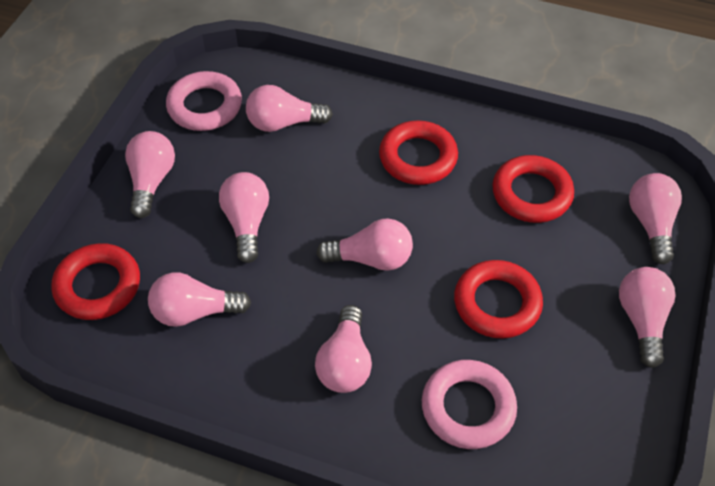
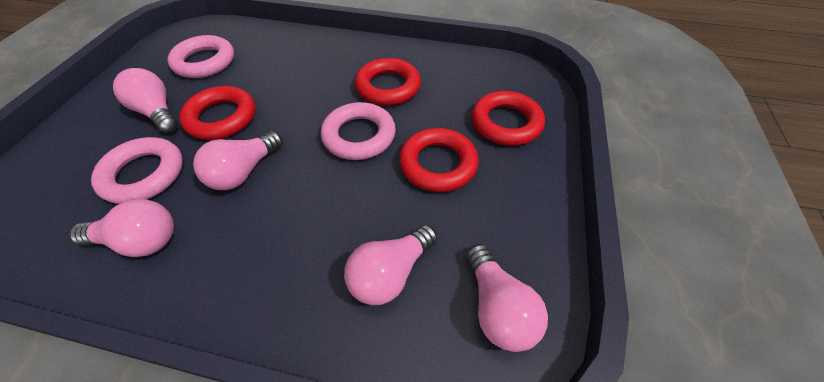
pink light bulb: 8 -> 5
pink ring: 2 -> 3

